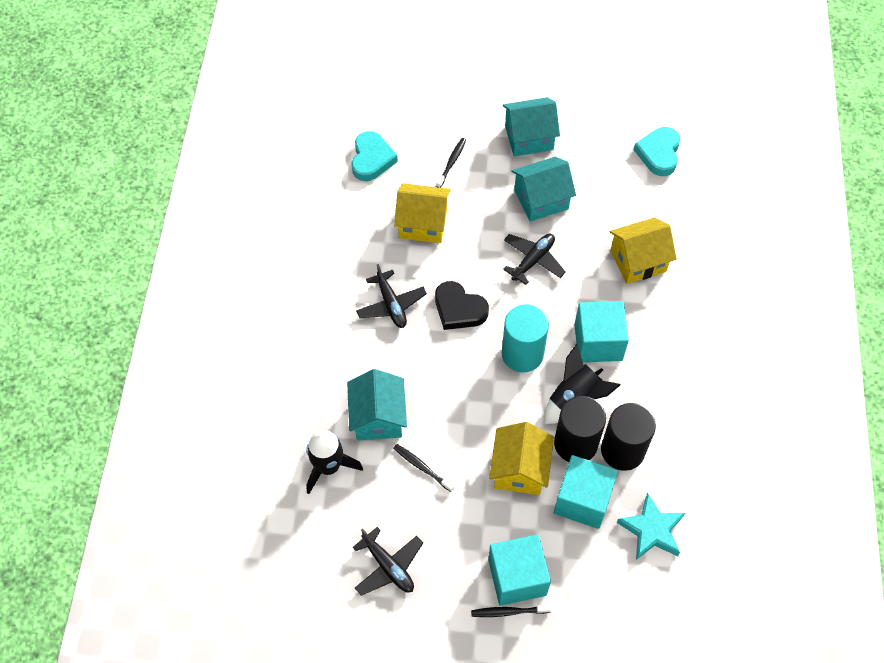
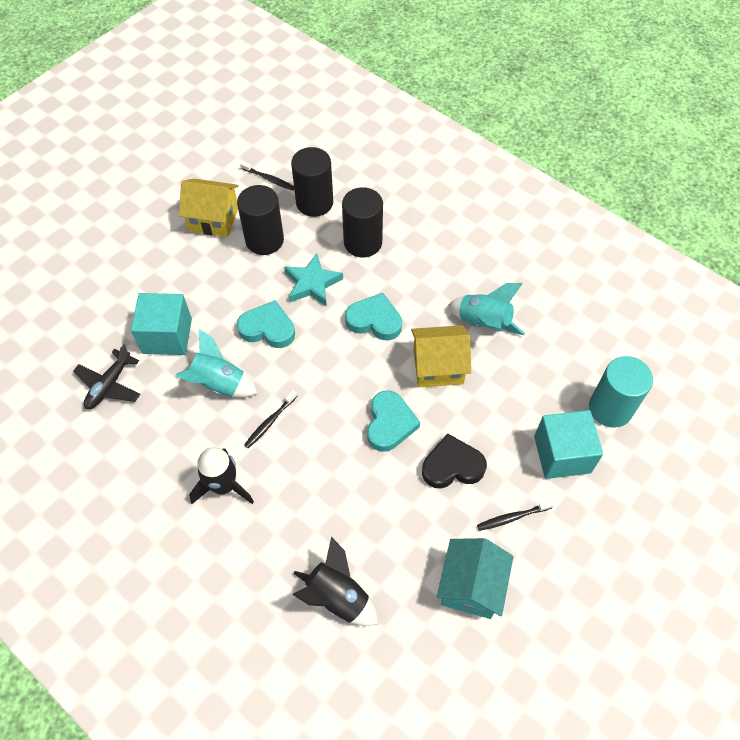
black cylinder: 2 -> 3
black plane: 3 -> 1
turquoise cube: 3 -> 2
turquoise heart: 2 -> 3
turquoise house: 3 -> 1
turquoise rocket: 0 -> 2
yellow house: 3 -> 2

